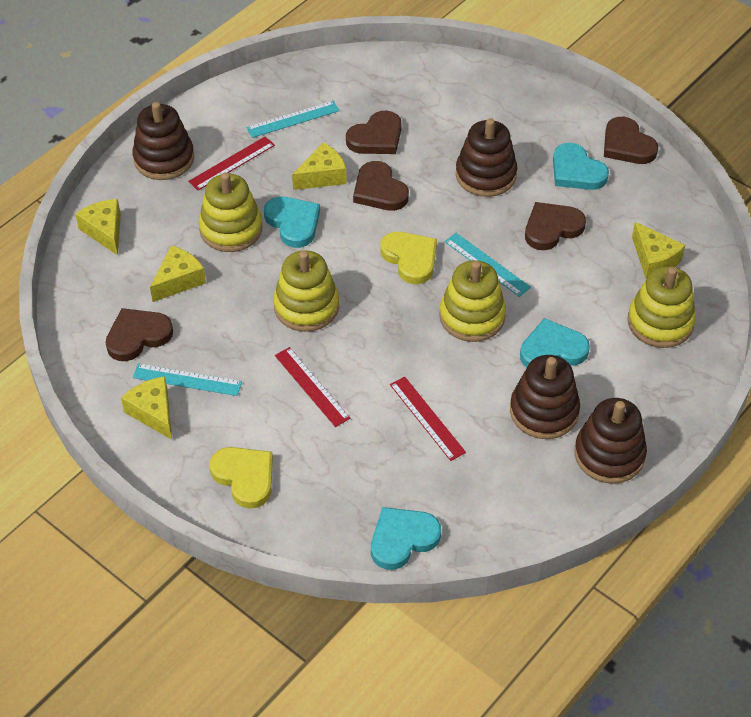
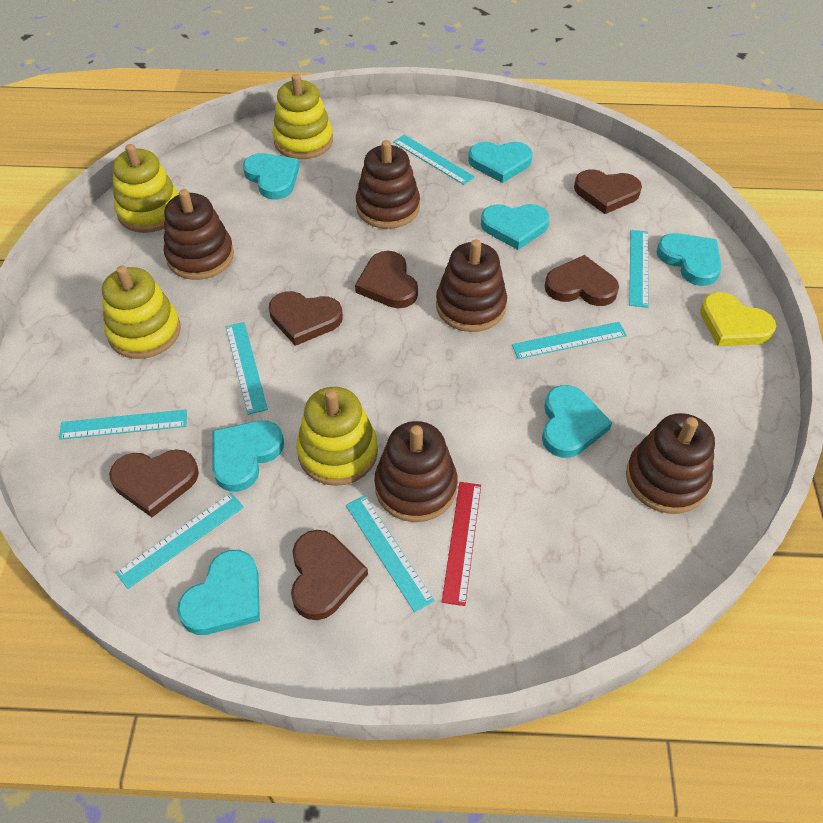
brown heart: 5 -> 6
brown stacking toy: 4 -> 5
red ruler: 3 -> 1
turquoise heart: 4 -> 7
turquoise ruler: 3 -> 7
yellow cheese: 5 -> 0
yellow heart: 2 -> 1

